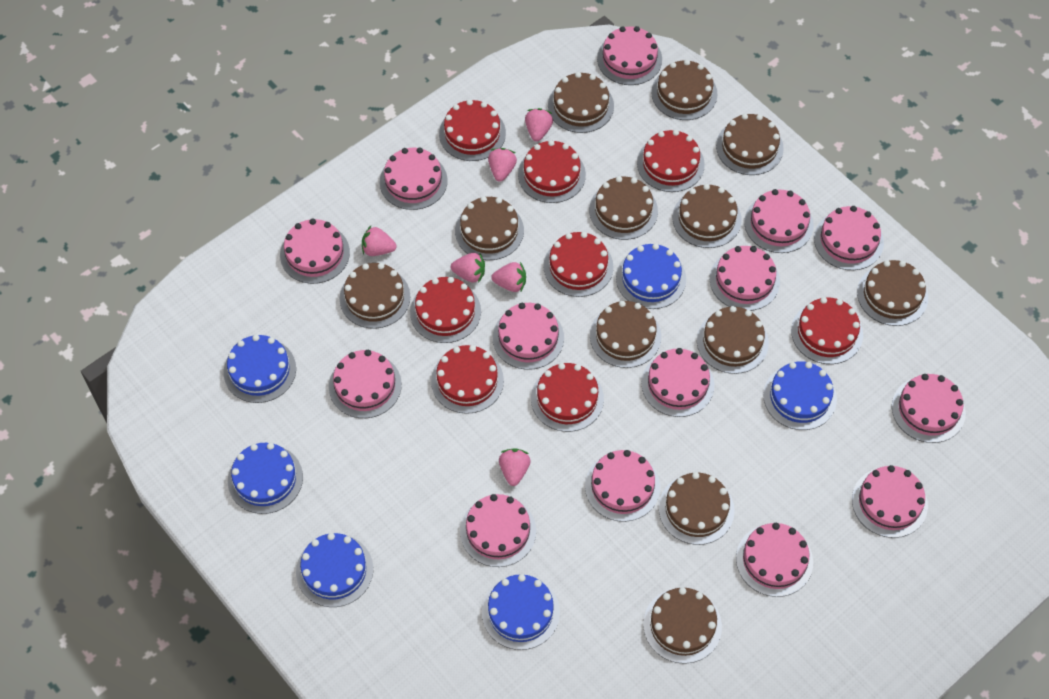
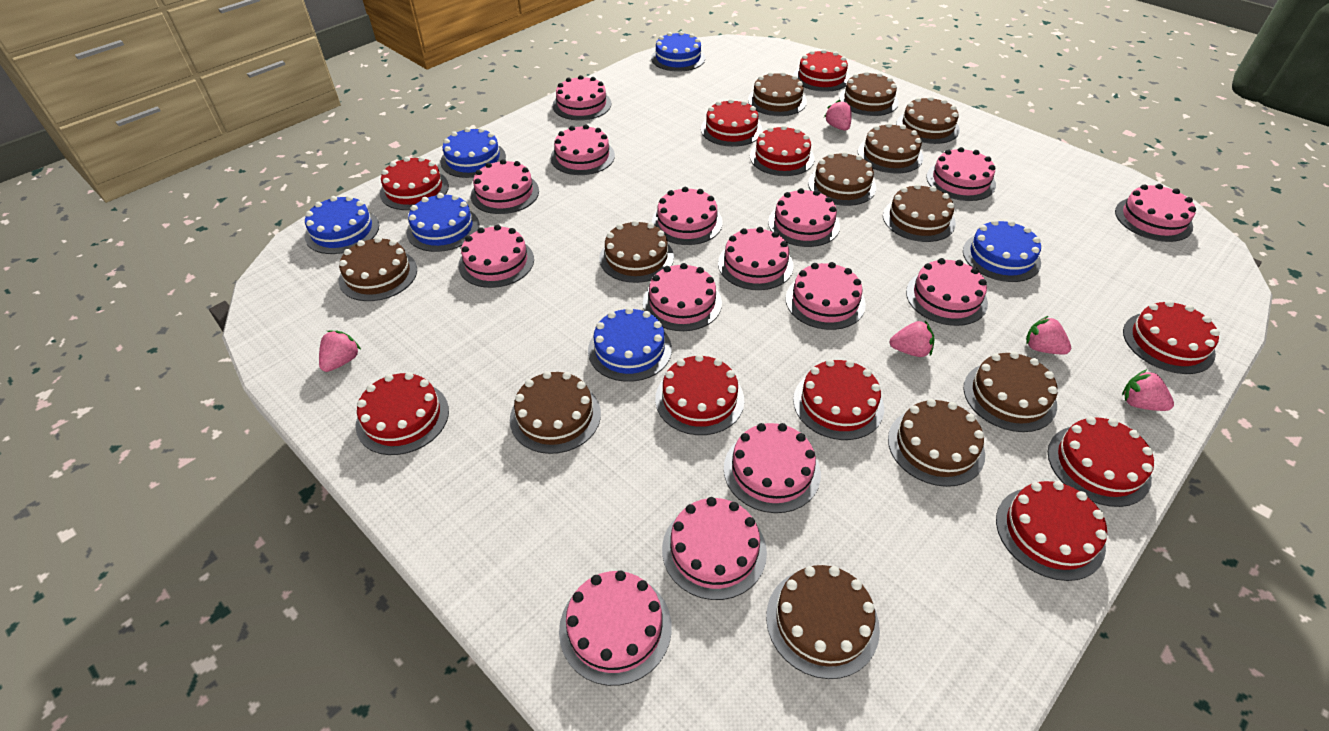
pink cake: 14 -> 15
pink strawberry: 6 -> 5
red cake: 8 -> 10

